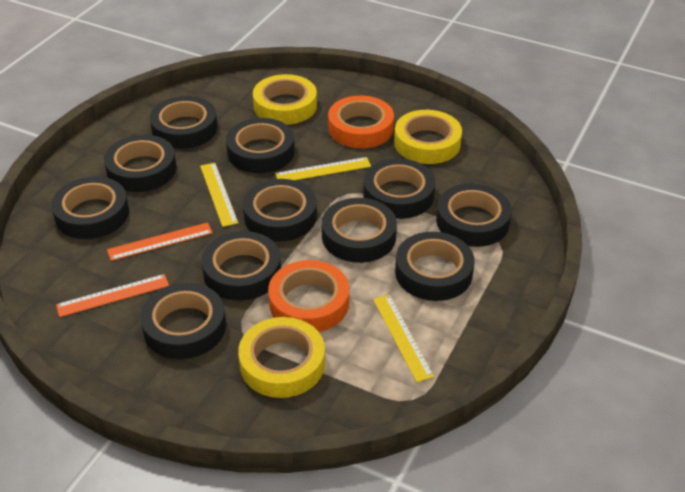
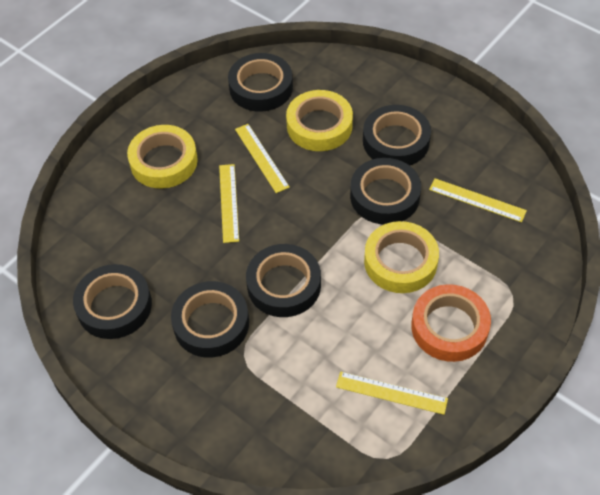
black tape: 11 -> 6
orange ruler: 2 -> 0
orange tape: 2 -> 1
yellow ruler: 3 -> 4

